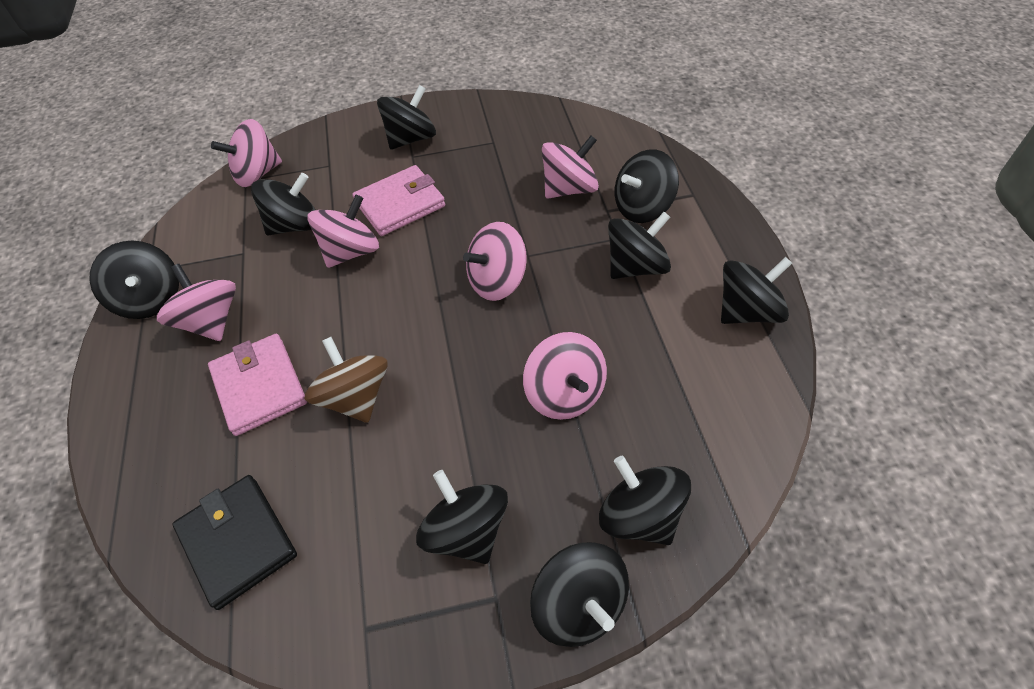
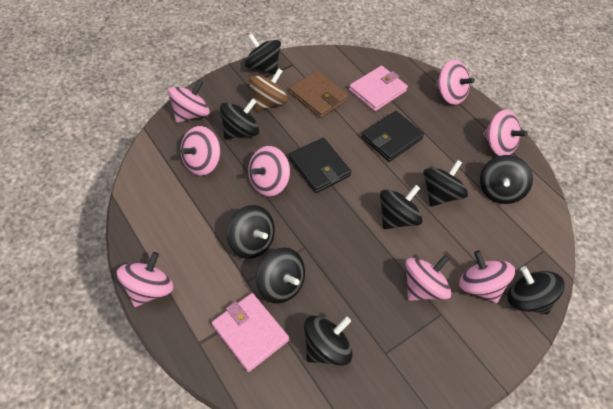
black wallet: 1 -> 2
brown wallet: 0 -> 1
pink spinning top: 6 -> 8

